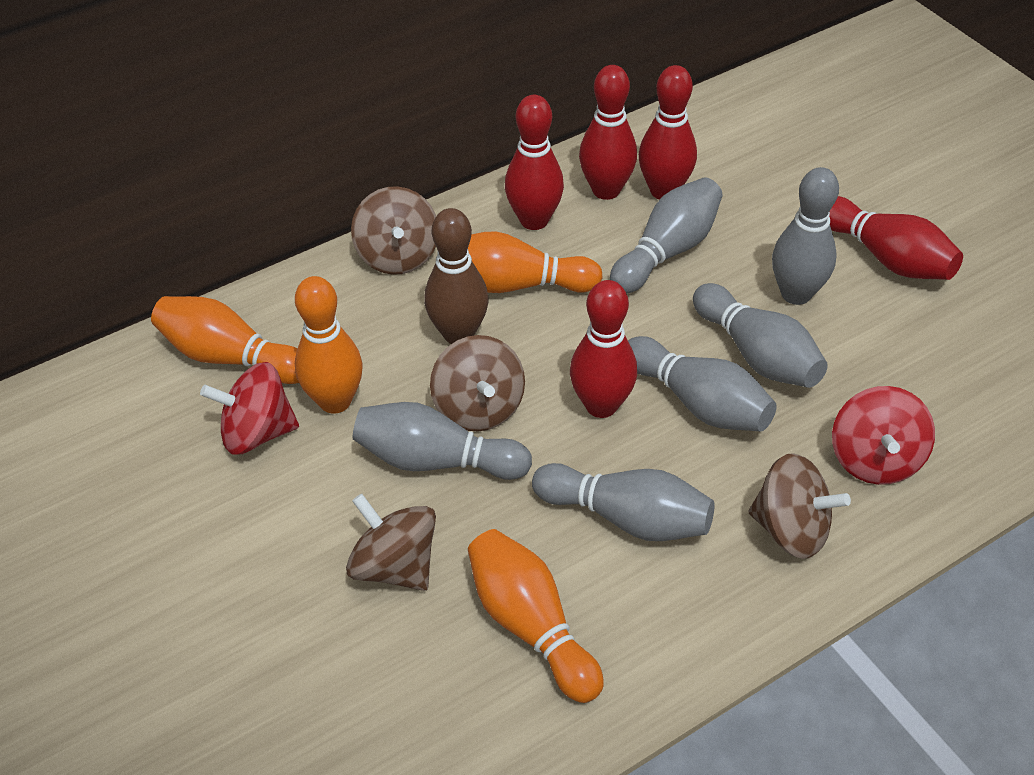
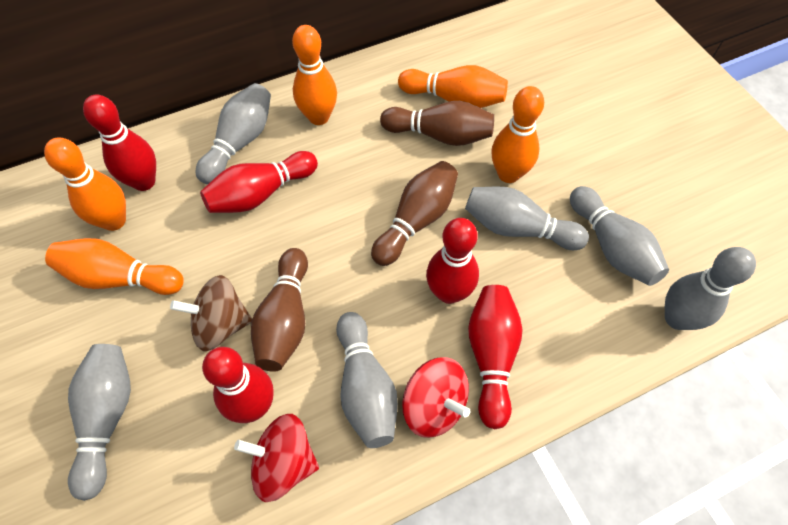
brown bowling pin: 1 -> 3
brown spinning top: 4 -> 1
orange bowling pin: 4 -> 5

